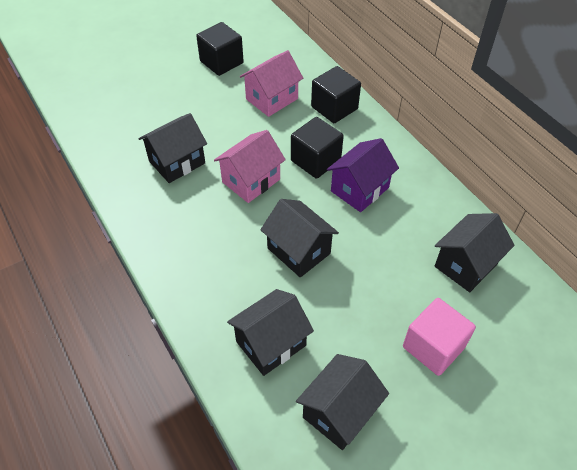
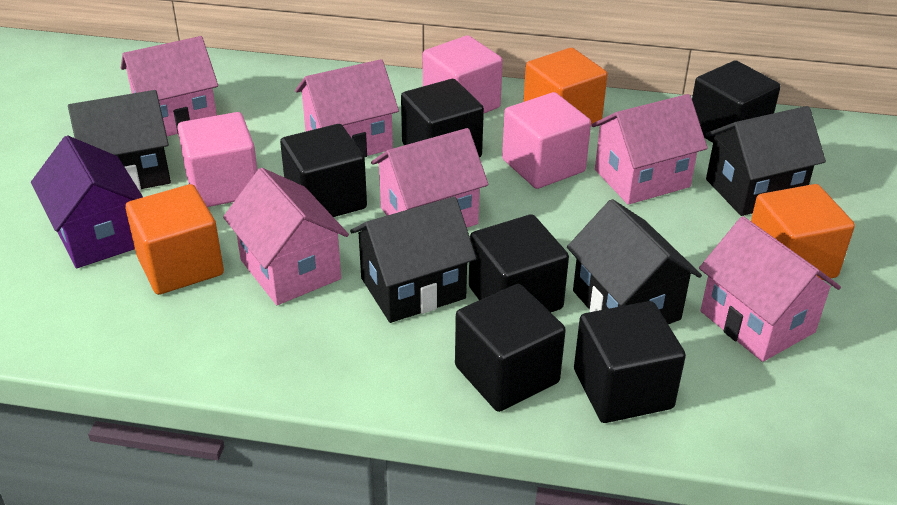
black cube: 3 -> 6
black house: 5 -> 4
orange cube: 0 -> 3
pink cube: 1 -> 3
pink house: 2 -> 6

